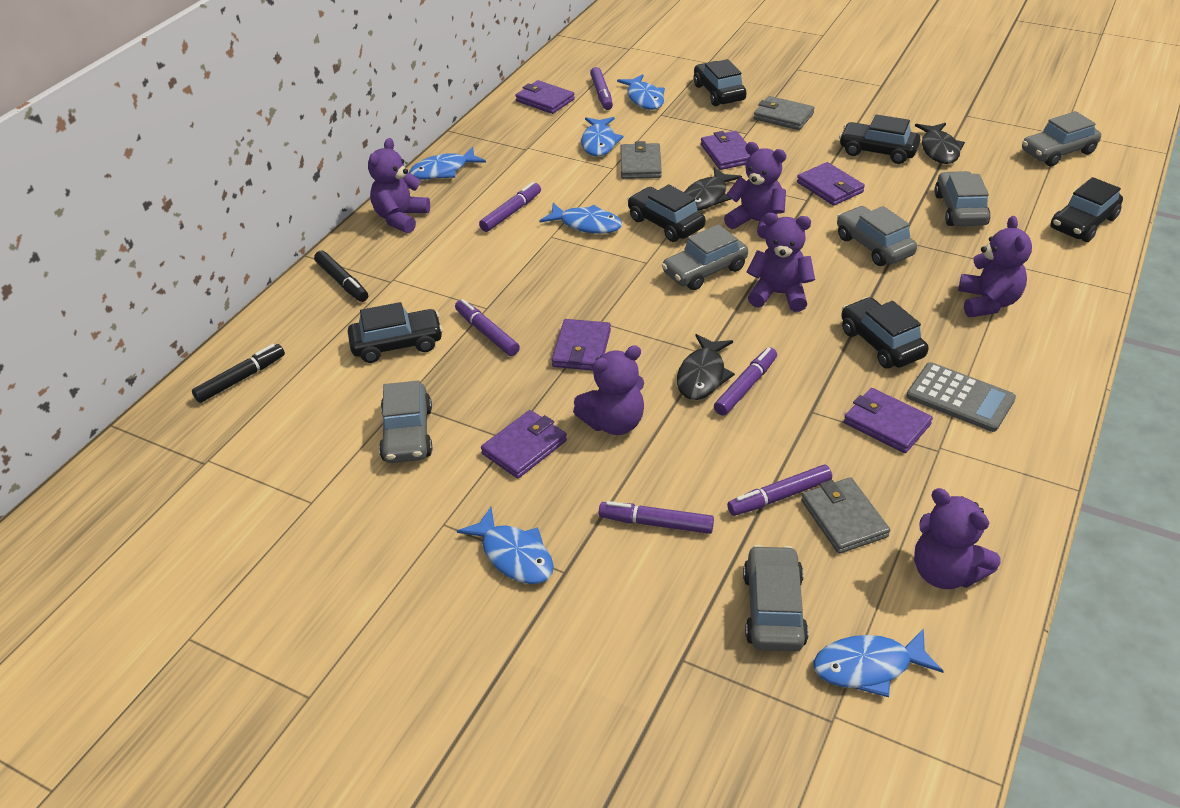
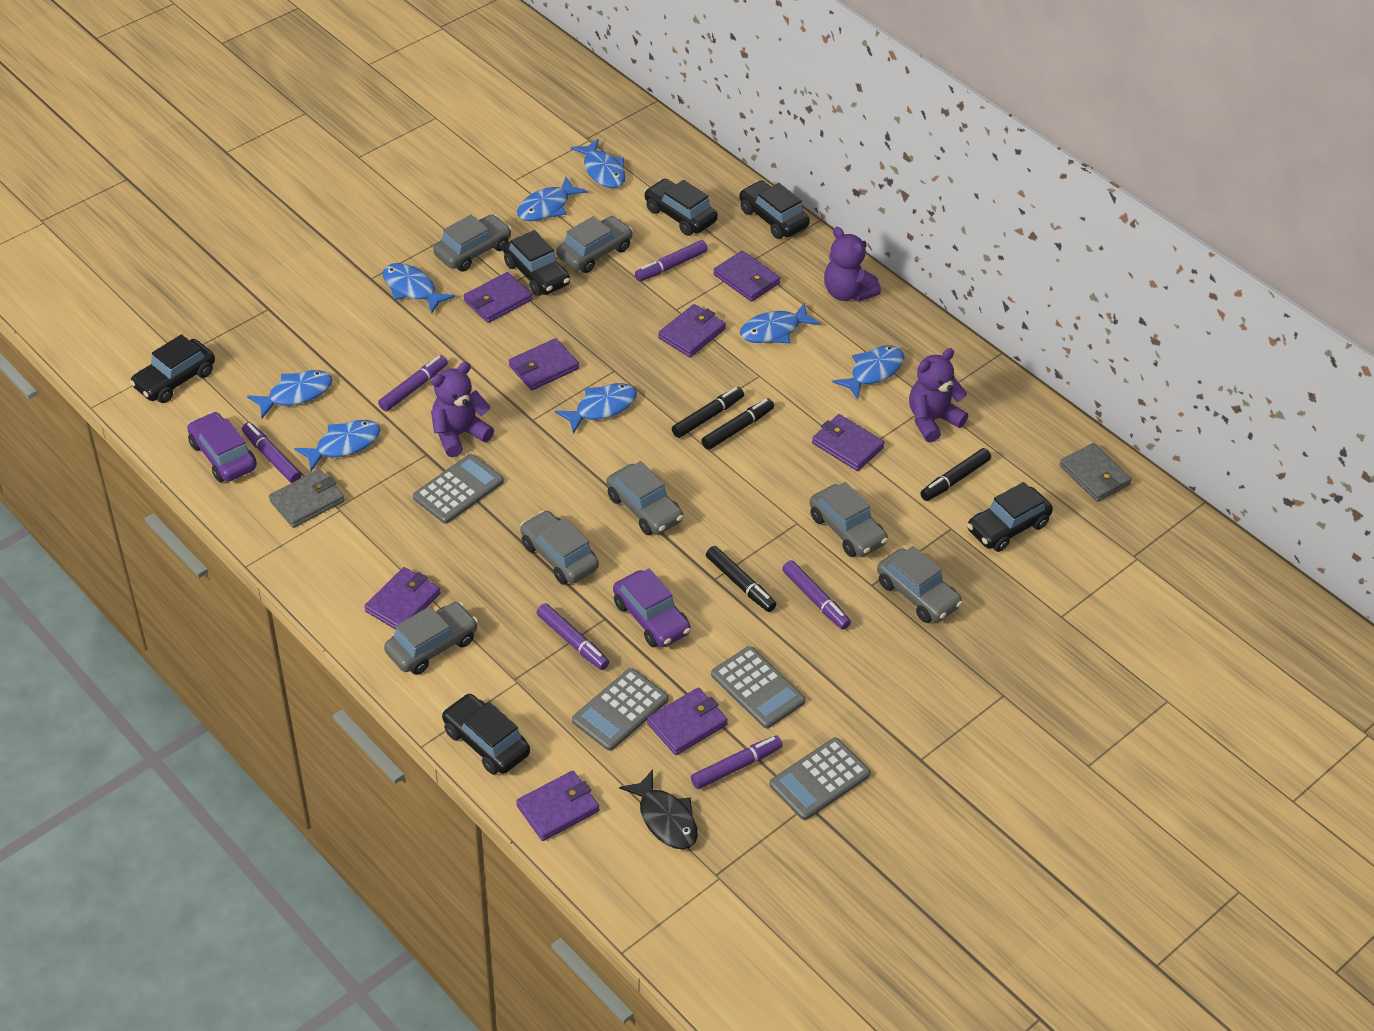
black fish: 3 -> 1
black marker: 2 -> 4
blue fish: 6 -> 8
grey calculator: 1 -> 4
grey car: 6 -> 7
grey wallet: 3 -> 2
purple car: 0 -> 2
purple teddy bear: 6 -> 3
purple wallet: 6 -> 8

